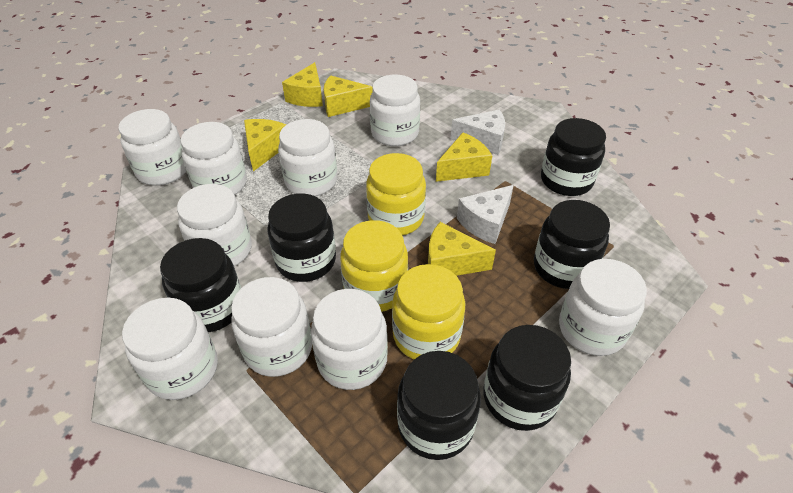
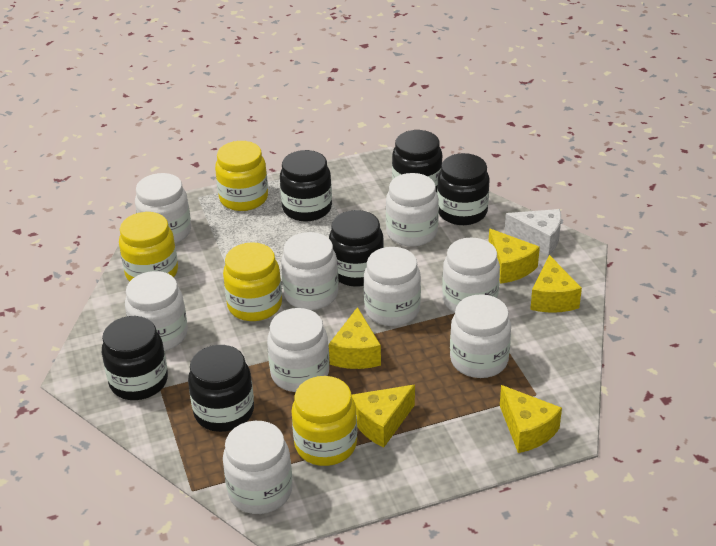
white cheese: 2 -> 1
yellow jar: 3 -> 4

